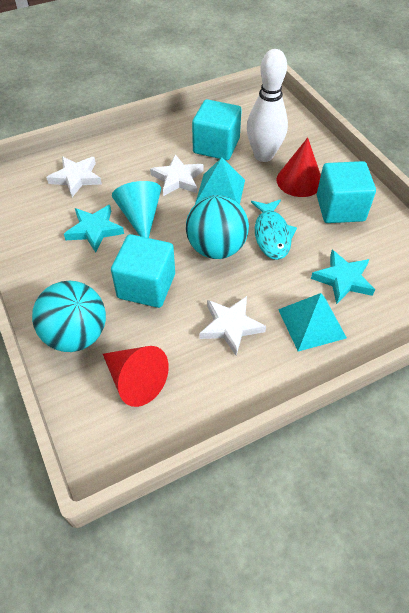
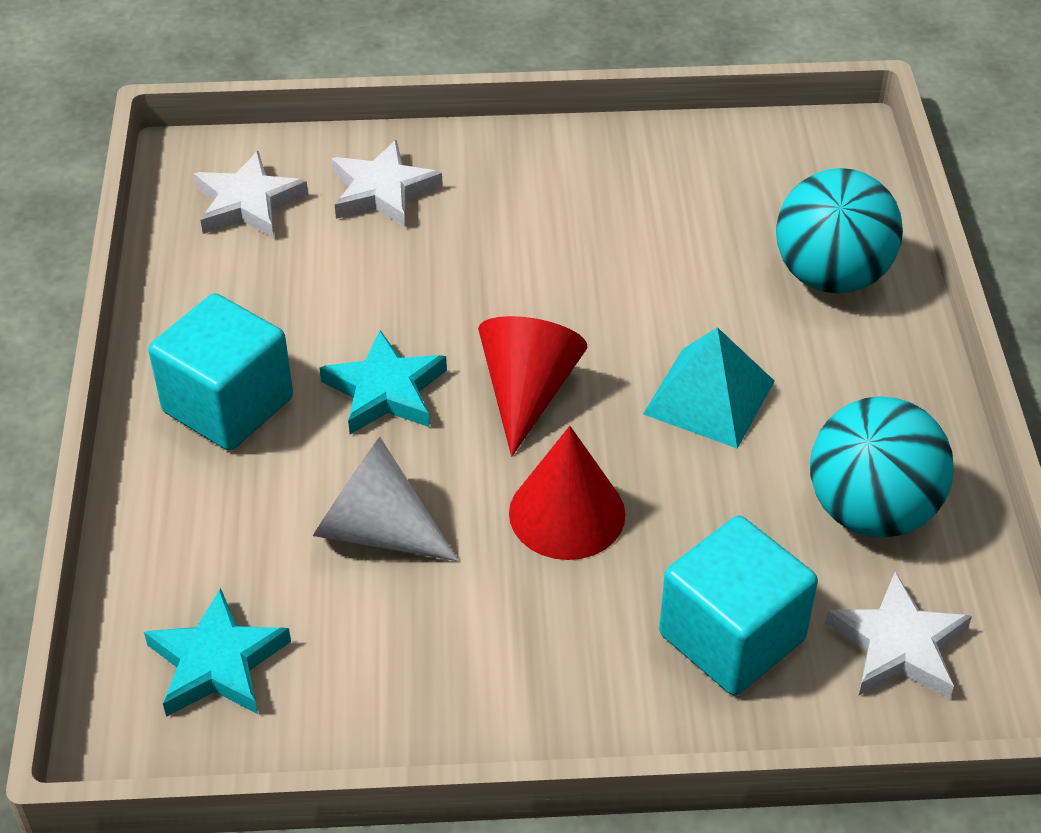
turquoise cone: 1 -> 0
turquoise cube: 3 -> 2
turquoise fish: 1 -> 0
turquoise pyramid: 2 -> 1
white bowling pin: 1 -> 0
white cone: 0 -> 1

